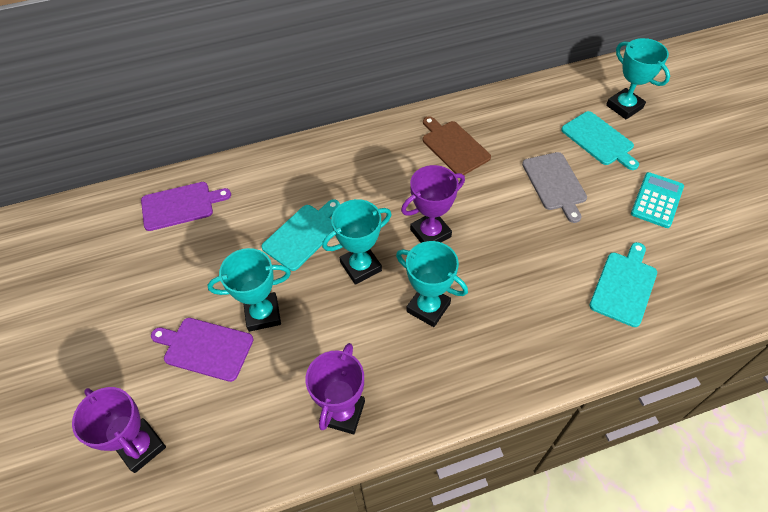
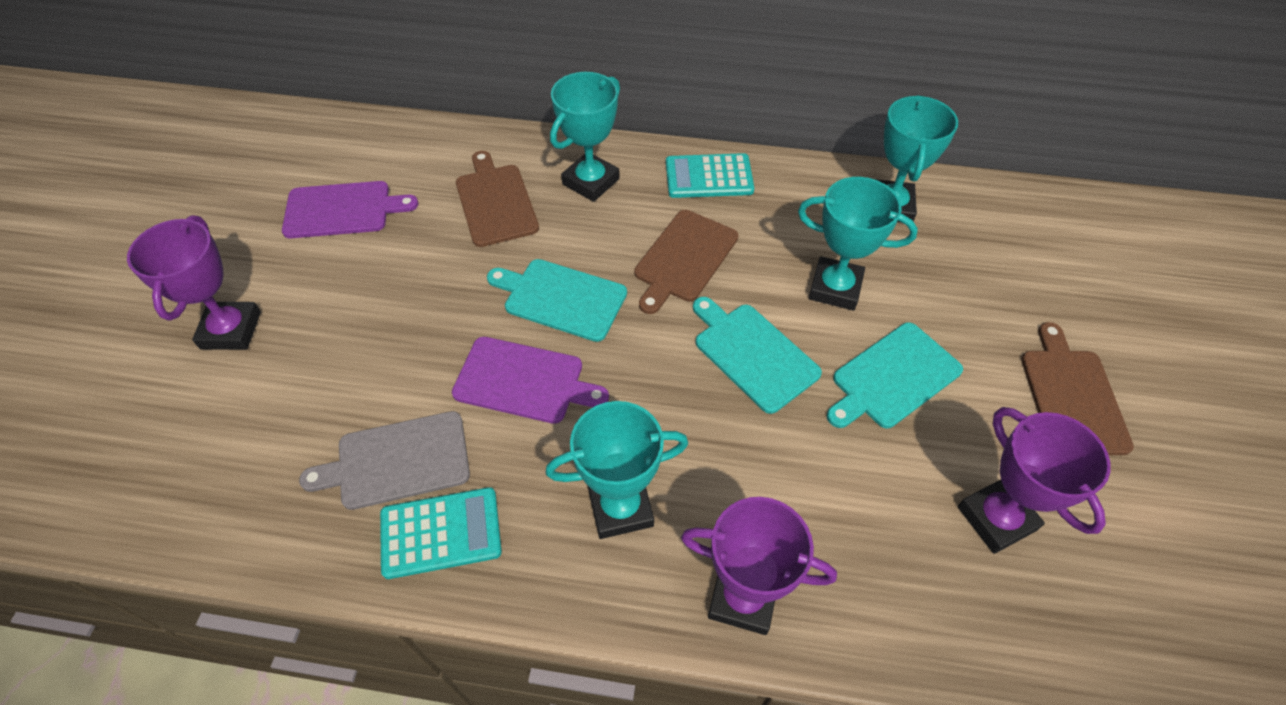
brown cutting board: 1 -> 3
turquoise calculator: 1 -> 2

